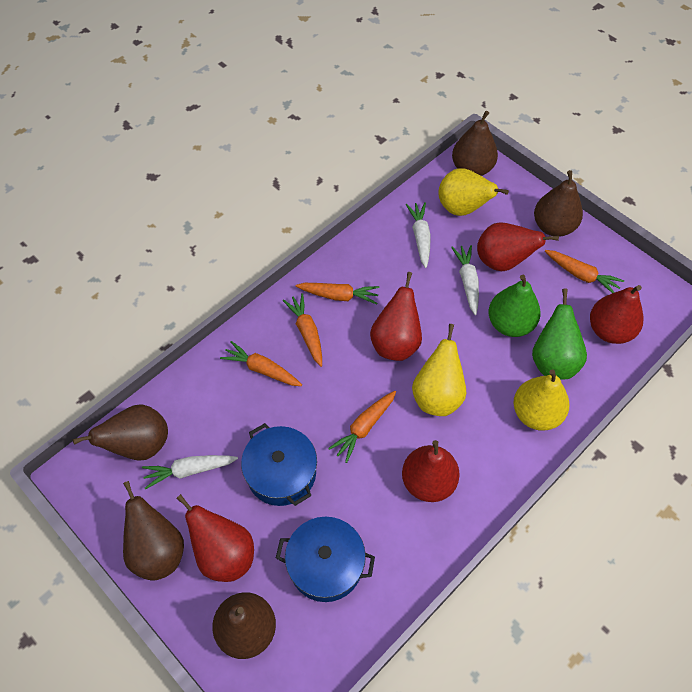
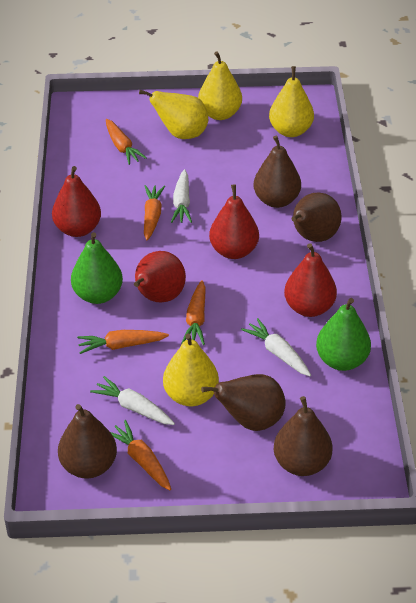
blue pot: 2 -> 0
red pear: 5 -> 4
yellow pear: 3 -> 4

